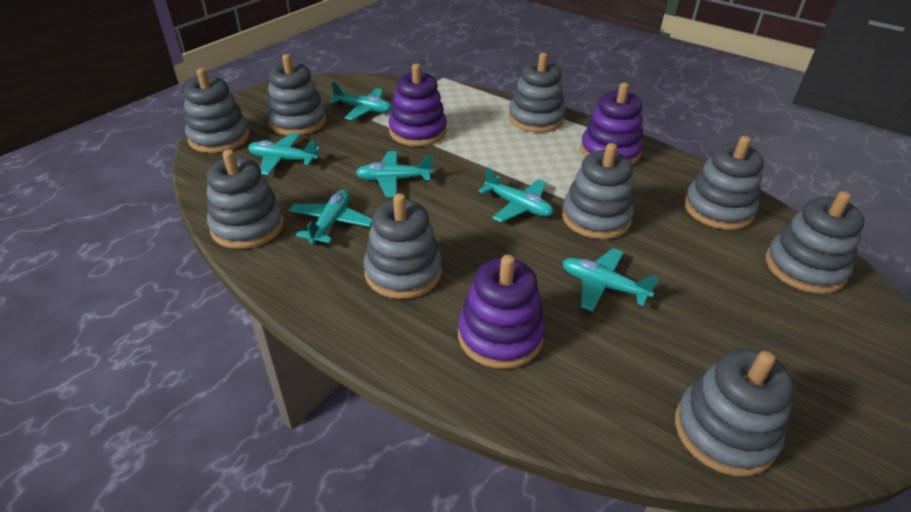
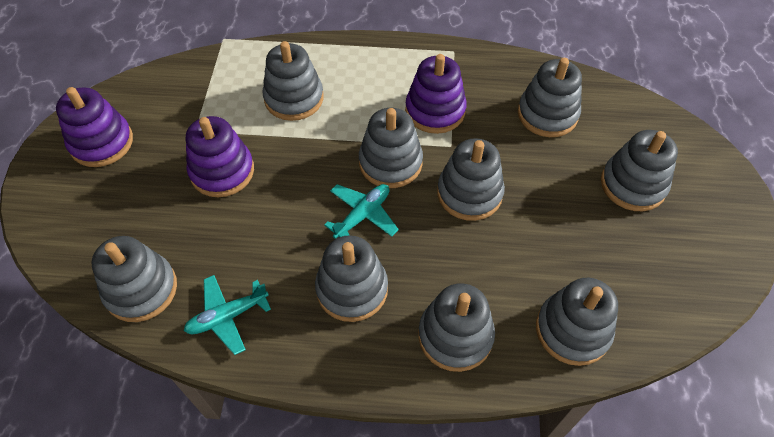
turquoise plane: 6 -> 2

